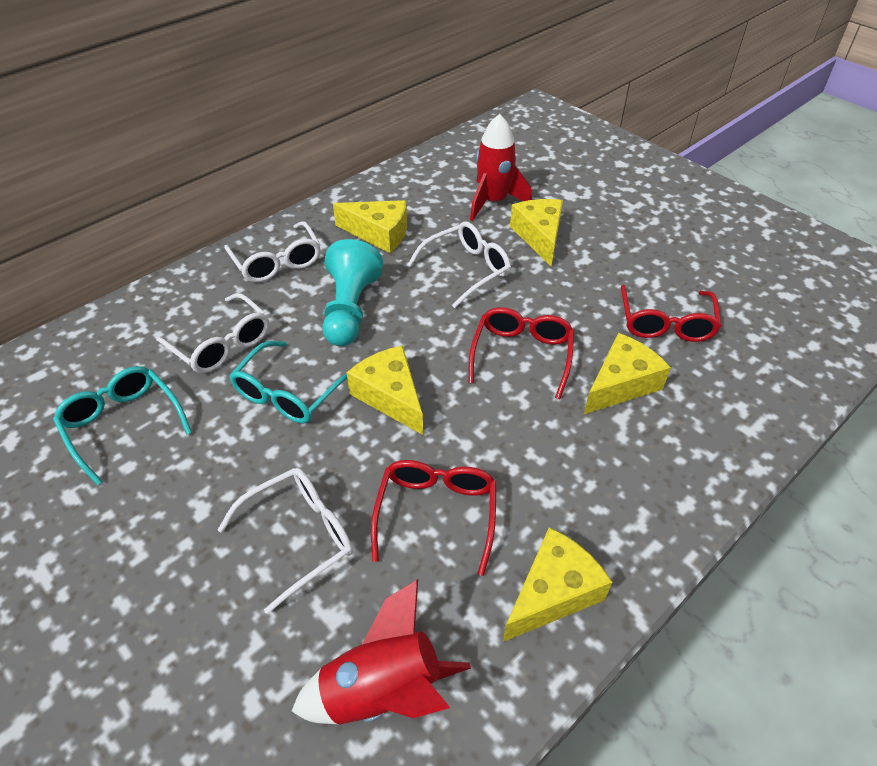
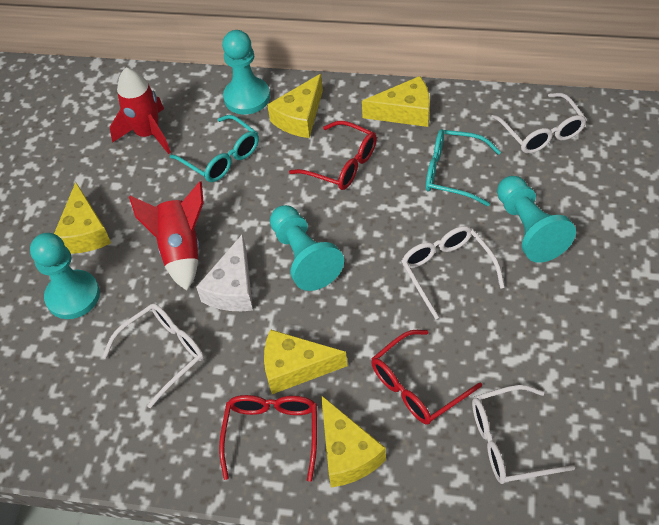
turquoise pawn: 1 -> 4
white cheese: 0 -> 1

